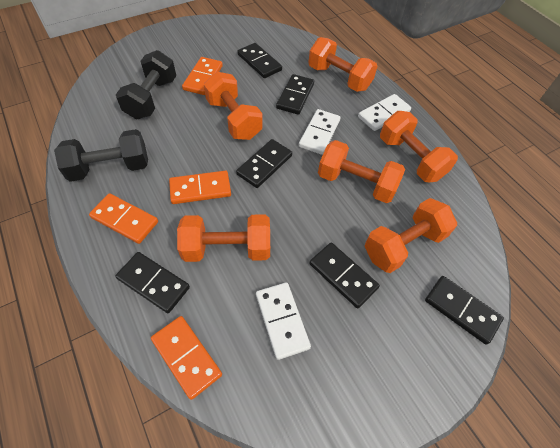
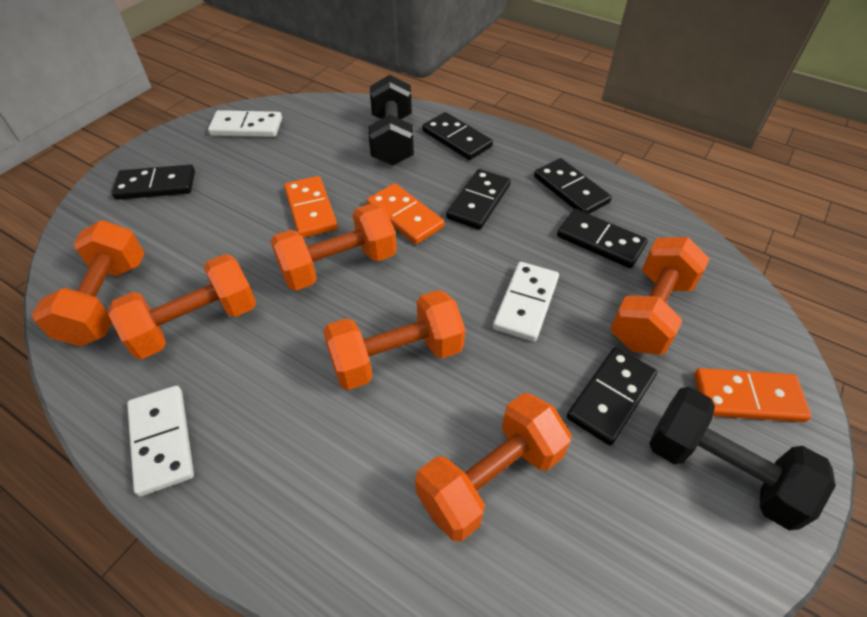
orange domino: 4 -> 3

